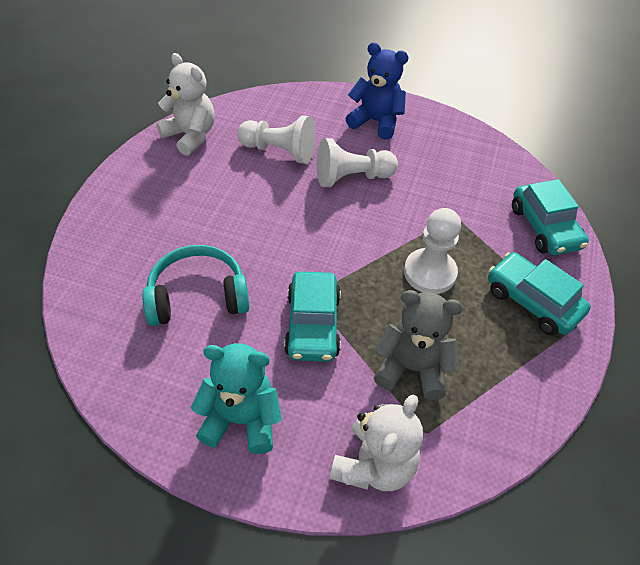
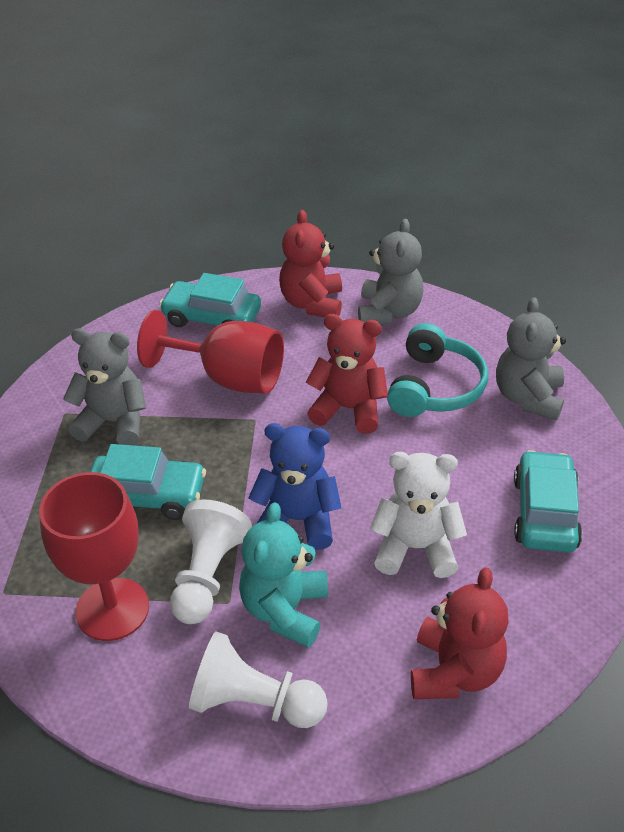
grey teddy bear: 1 -> 3
red goblet: 0 -> 2
red teddy bear: 0 -> 3
white pawn: 3 -> 2
white teddy bear: 2 -> 1

